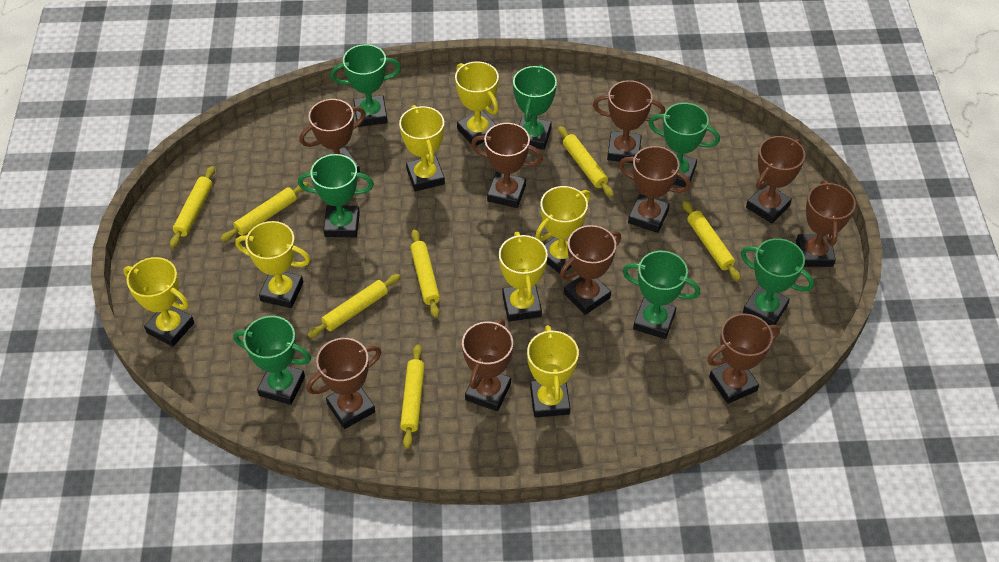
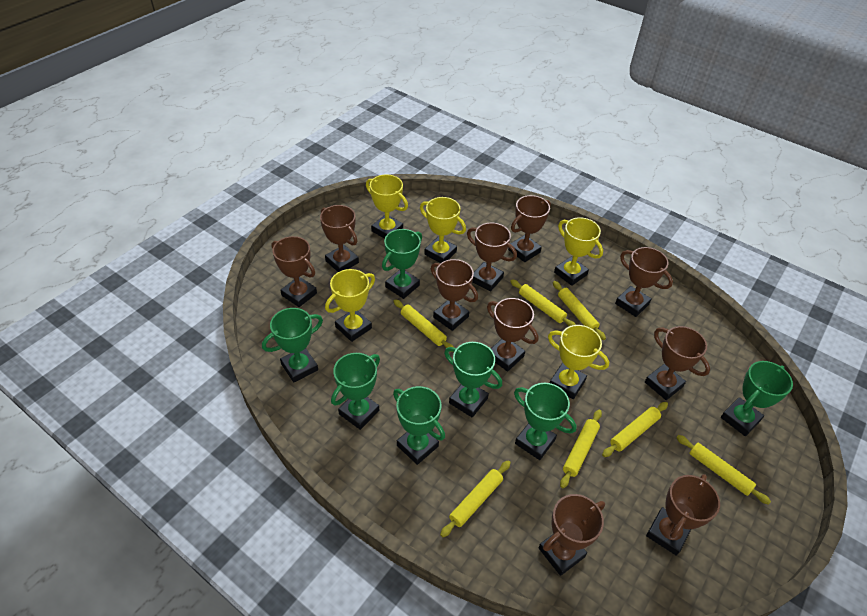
yellow trophy: 7 -> 5

